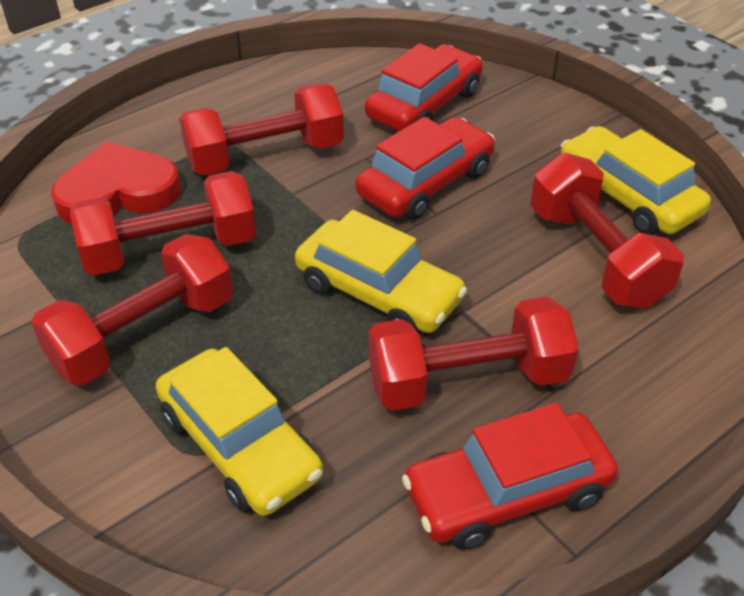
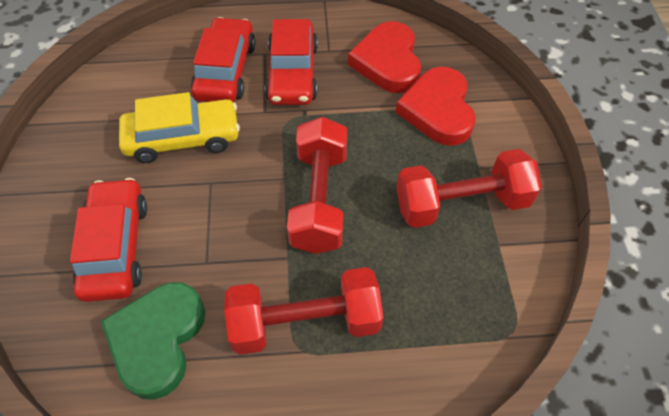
green heart: 0 -> 1
red dumbbell: 5 -> 3
red heart: 1 -> 2
yellow car: 3 -> 1

